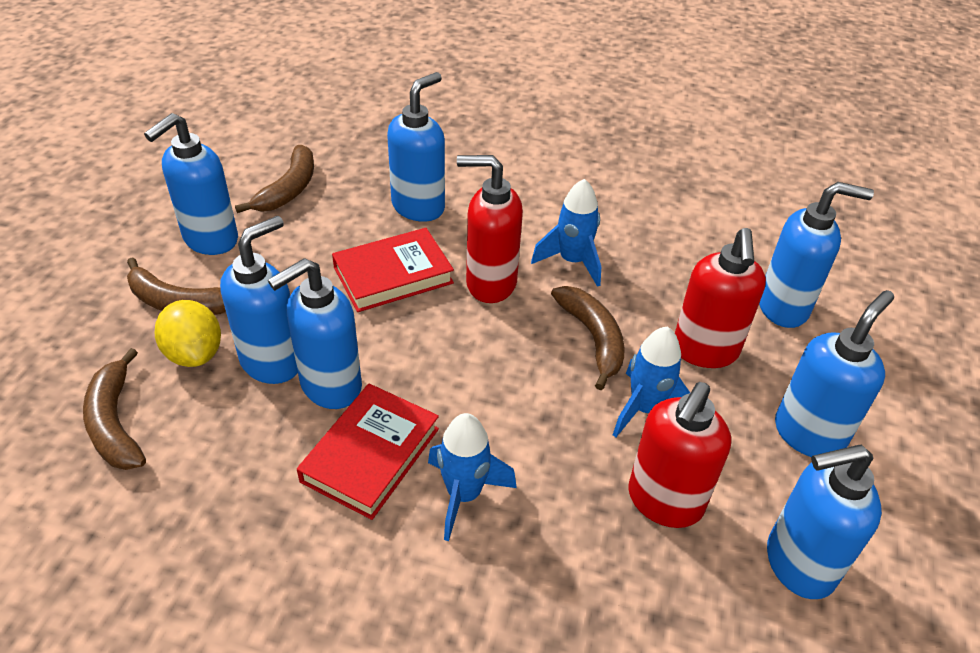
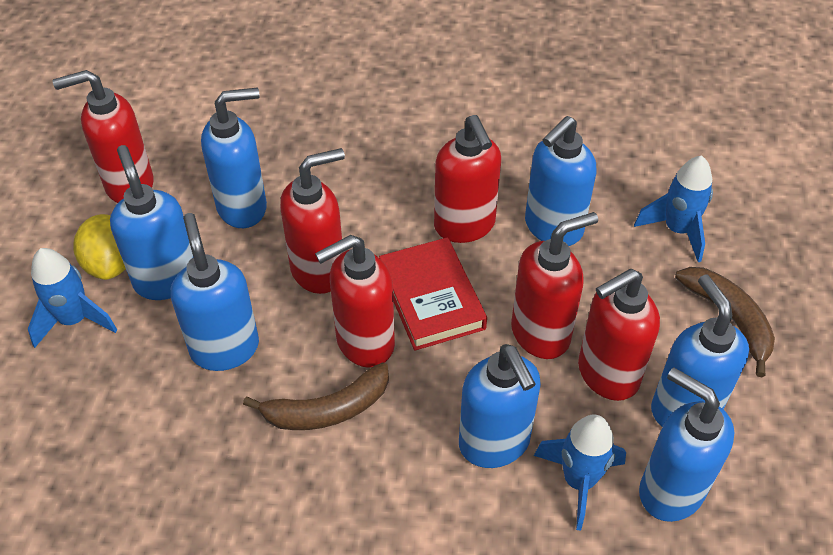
brown banana: 4 -> 2
red book: 2 -> 1
red soap dispenser: 3 -> 6

